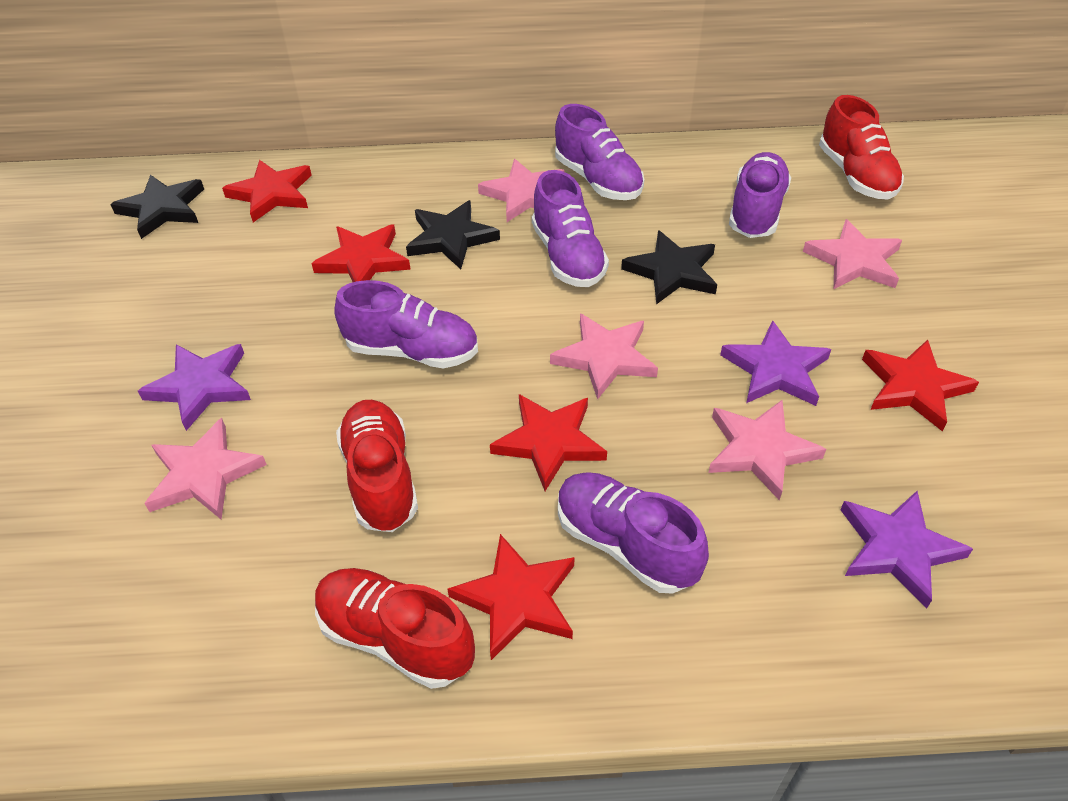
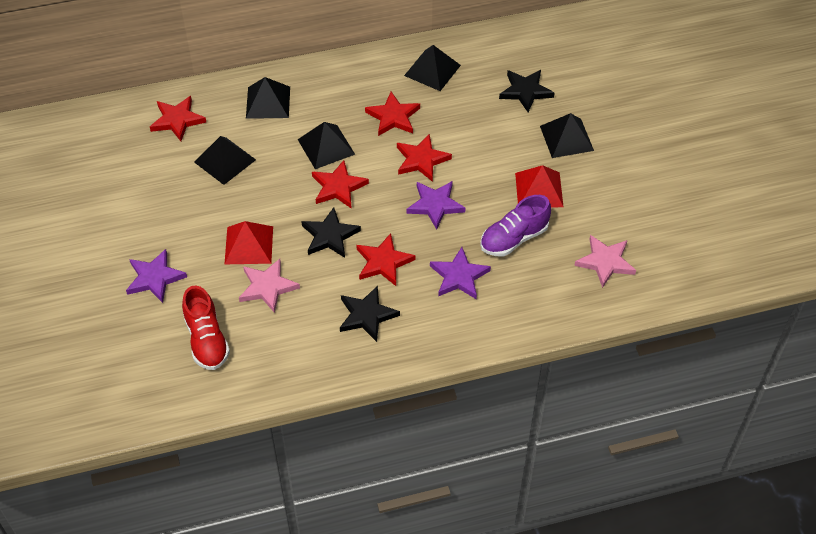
black pyramid: 0 -> 5
pink star: 5 -> 2
purple shoe: 5 -> 1
red pyramid: 0 -> 2
red shoe: 3 -> 1

